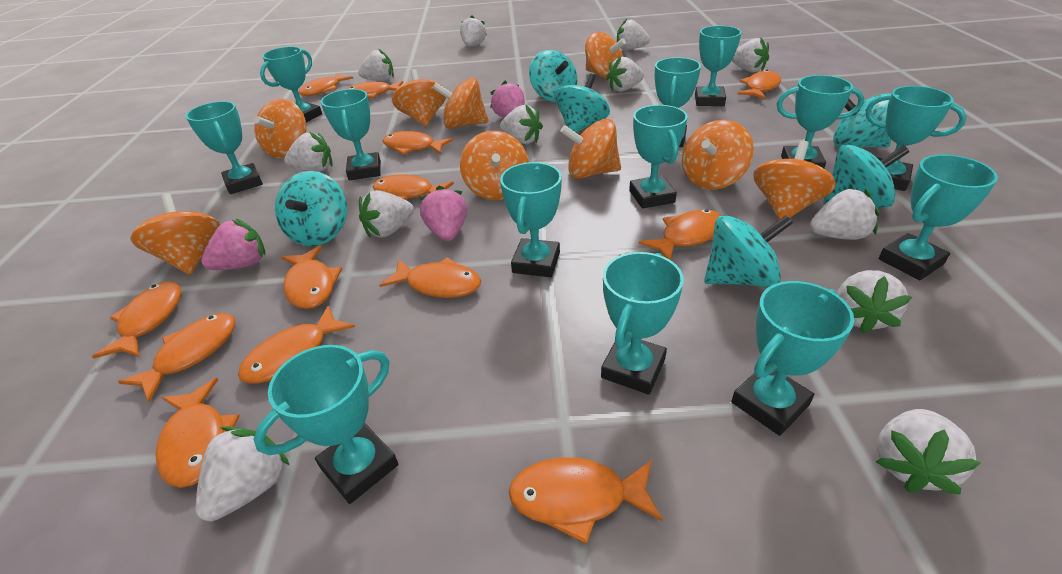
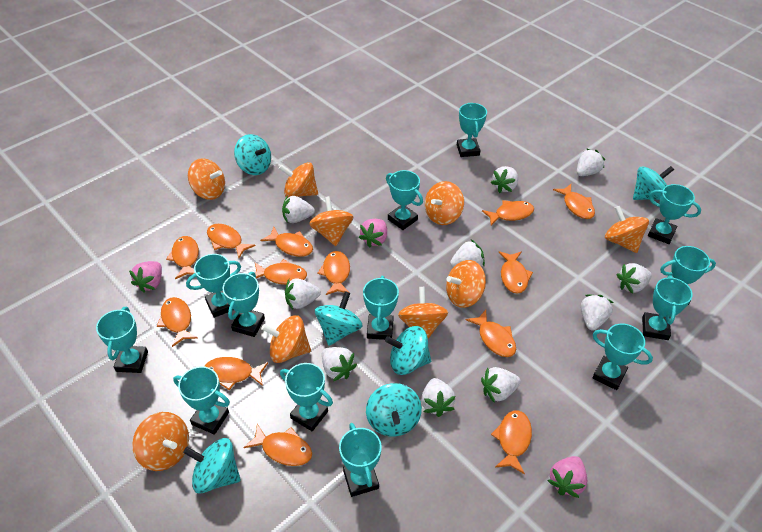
white strawberry: 12 -> 10

